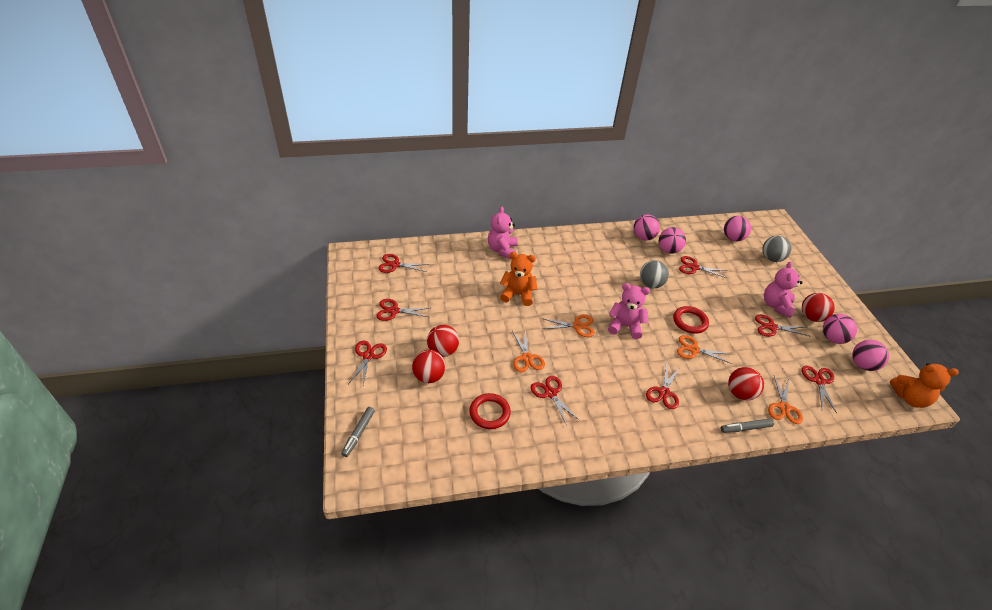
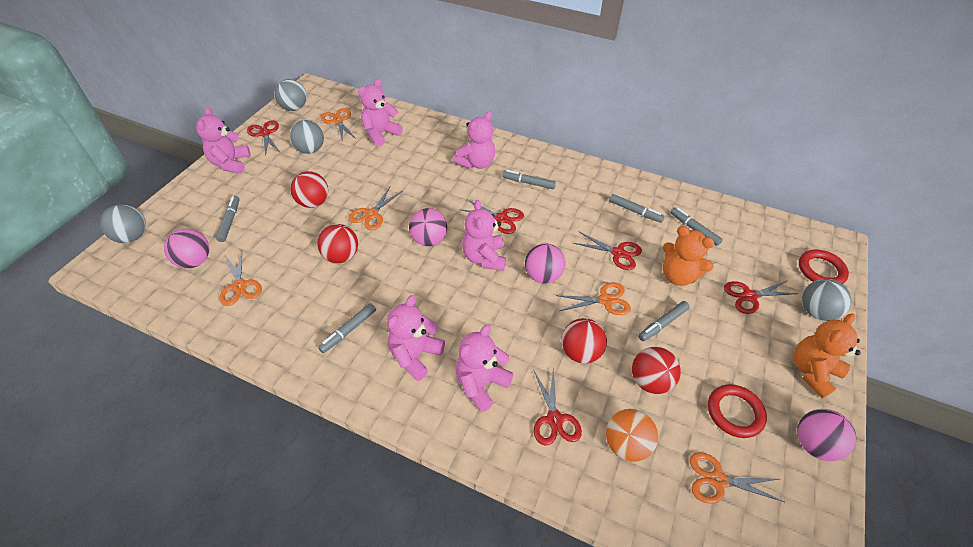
grey ball: 2 -> 4
grey marker: 2 -> 6
orange ball: 0 -> 1
orange scissors: 4 -> 5
pink ball: 5 -> 4
pink teddy bear: 3 -> 6
red scissors: 8 -> 5

